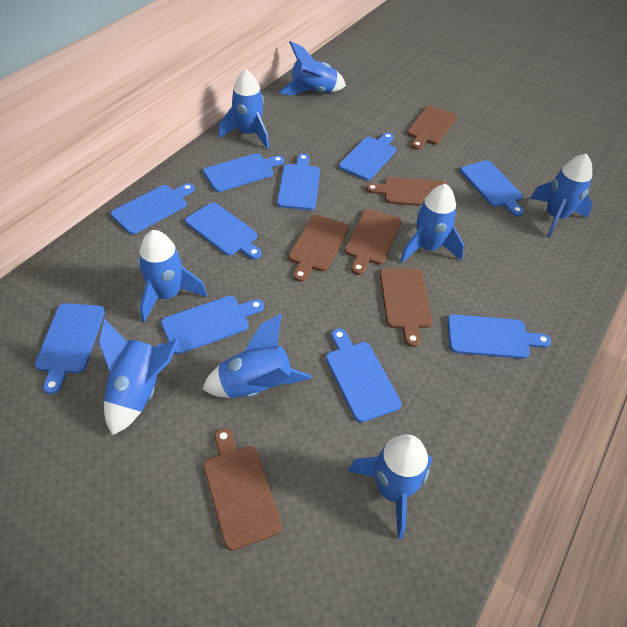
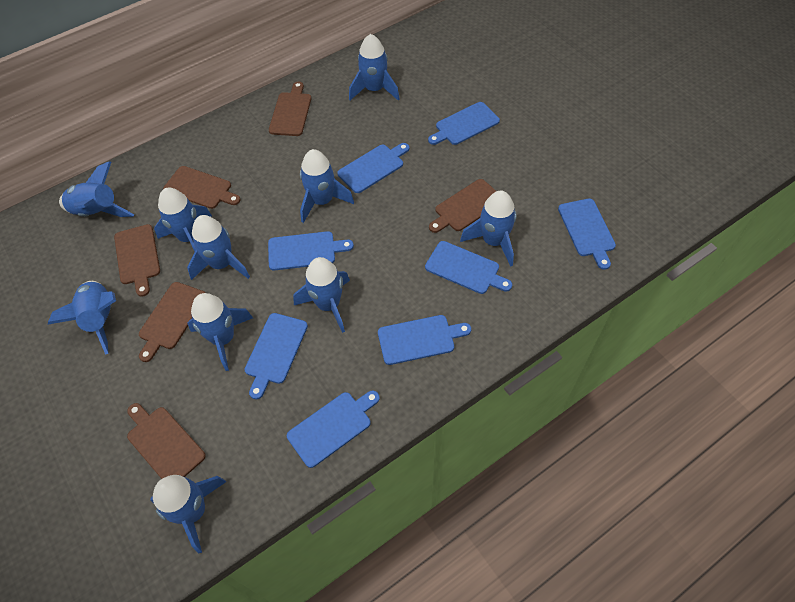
blue cutting board: 10 -> 8
blue rocket: 8 -> 10

